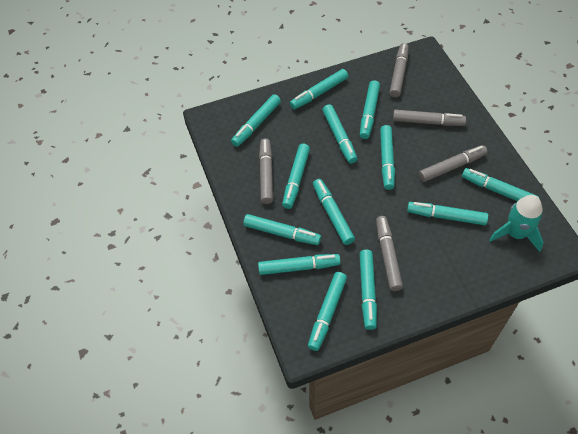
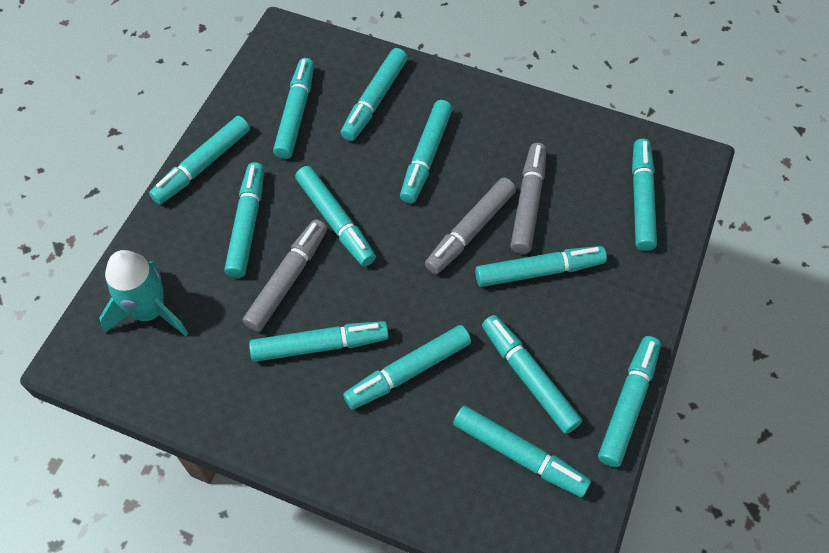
grey marker: 5 -> 3

